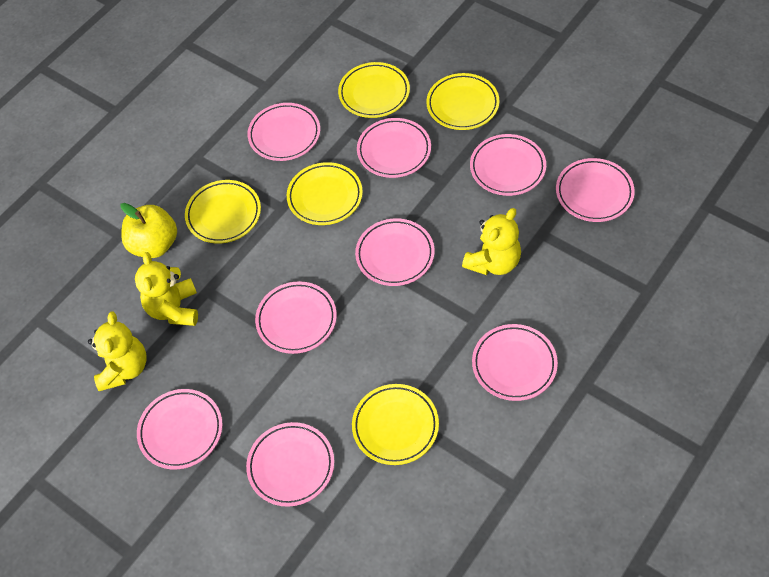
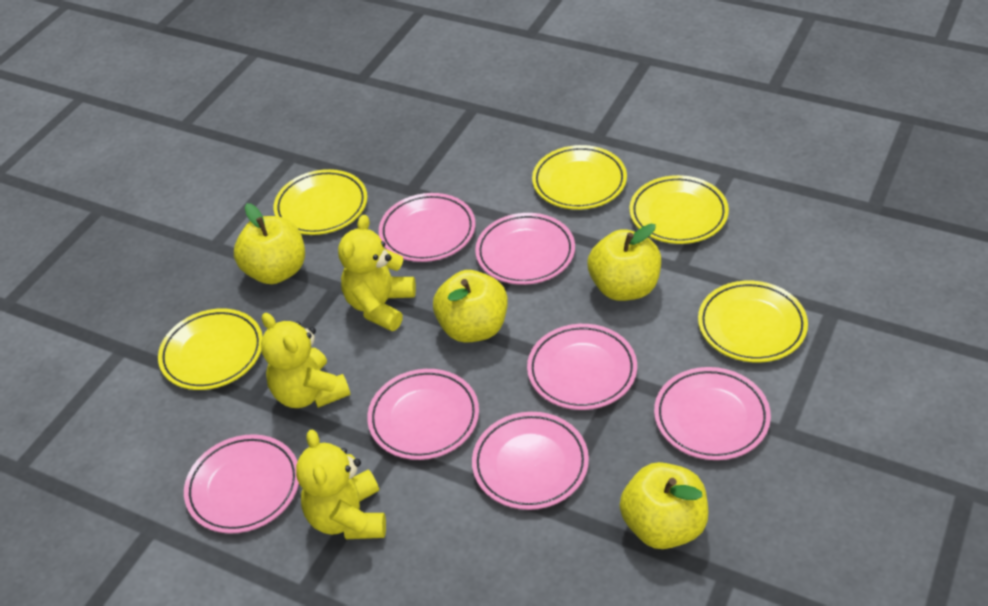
pink plate: 9 -> 7
yellow apple: 1 -> 4

